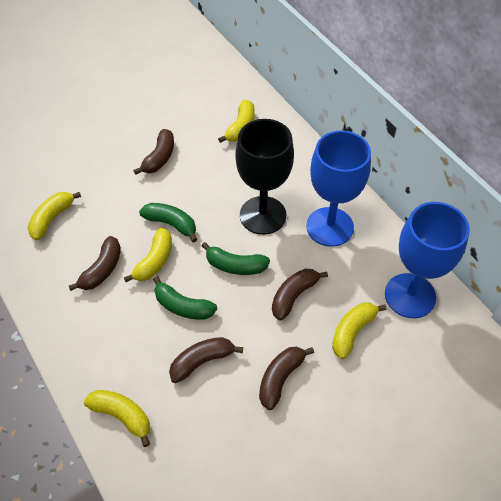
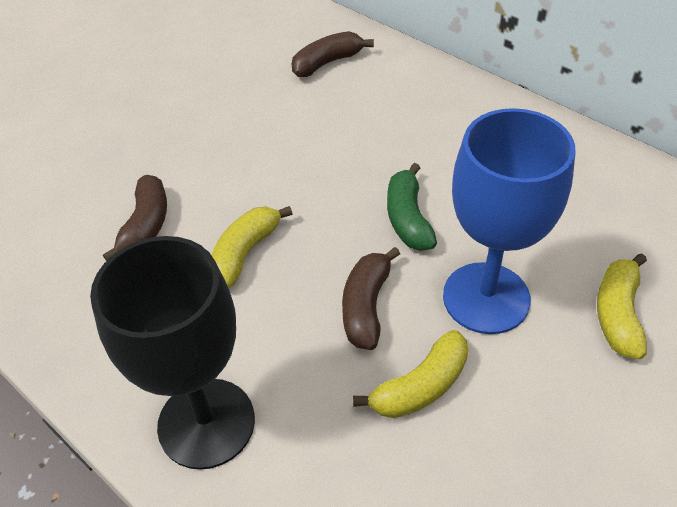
blue goblet: 2 -> 1
brown banana: 5 -> 3
green banana: 3 -> 1
yellow banana: 5 -> 3

